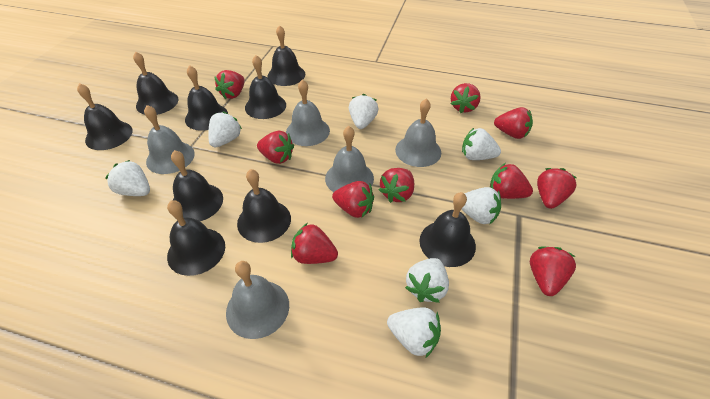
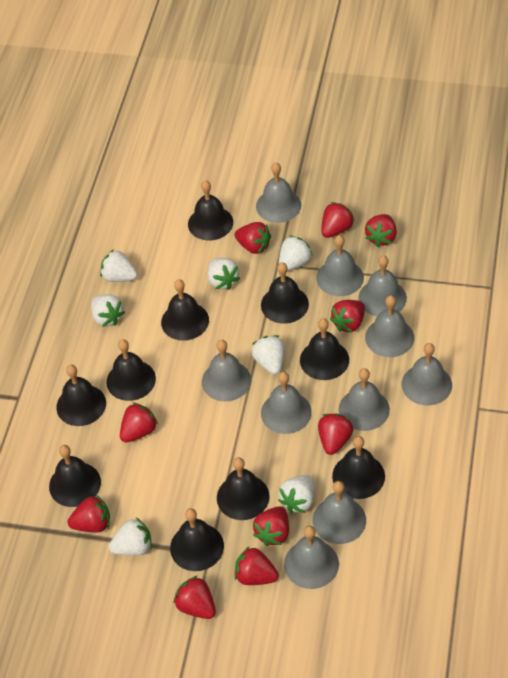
black bell: 9 -> 10
grey bell: 5 -> 10

